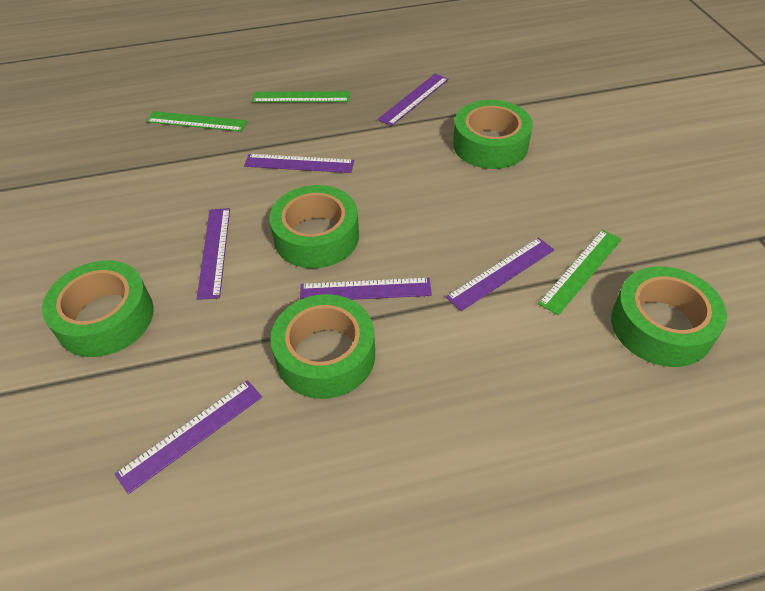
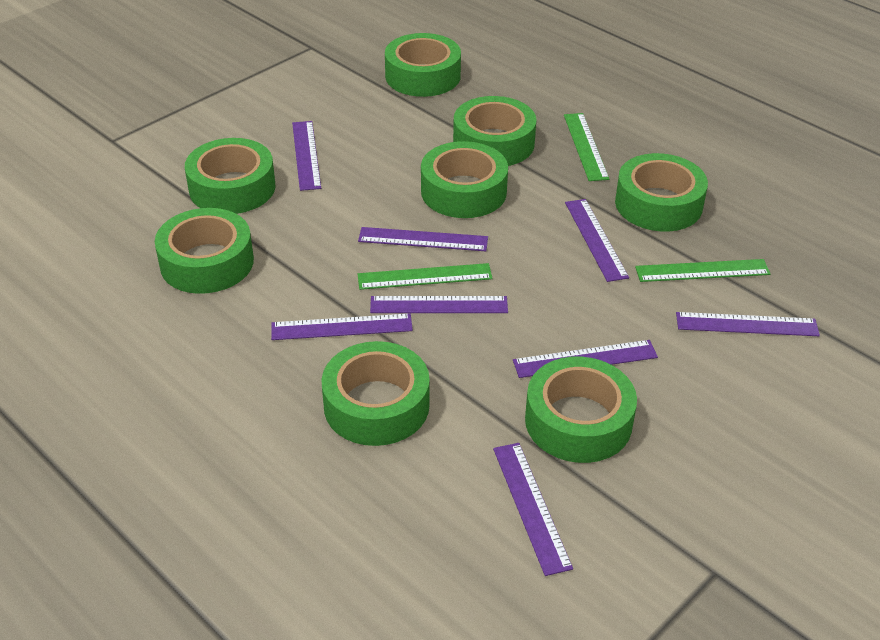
green tape: 5 -> 8
purple ruler: 6 -> 8

